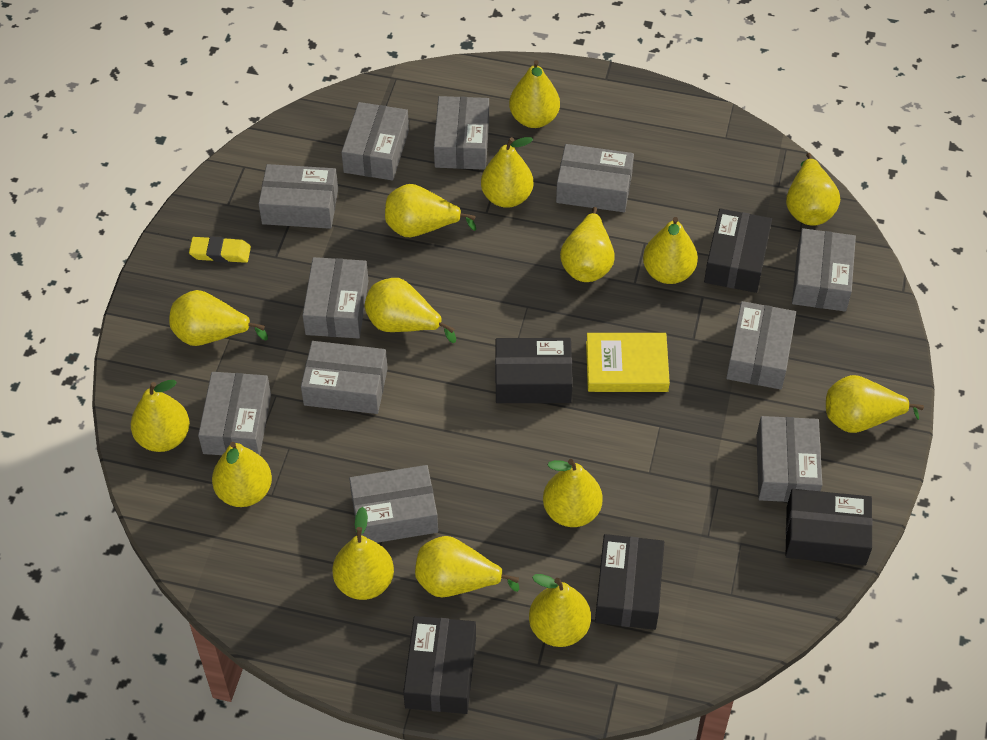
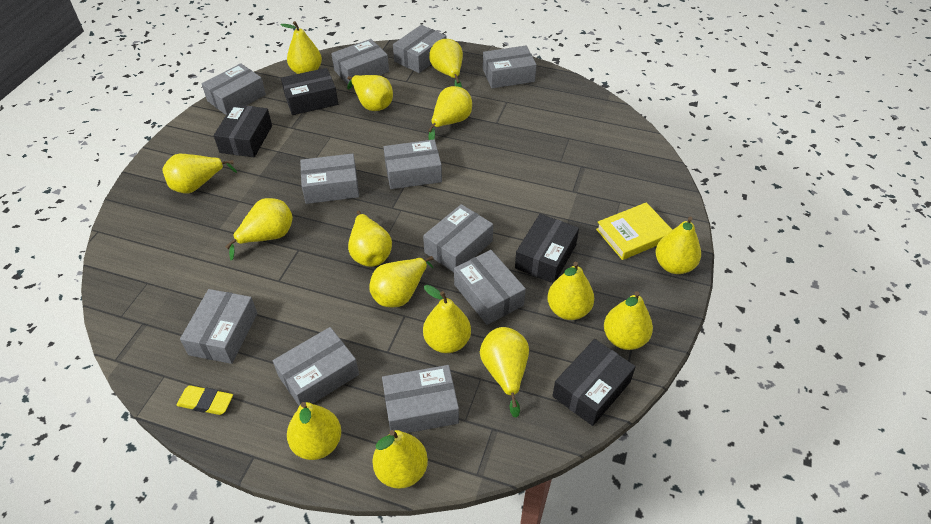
black box: 5 -> 4

